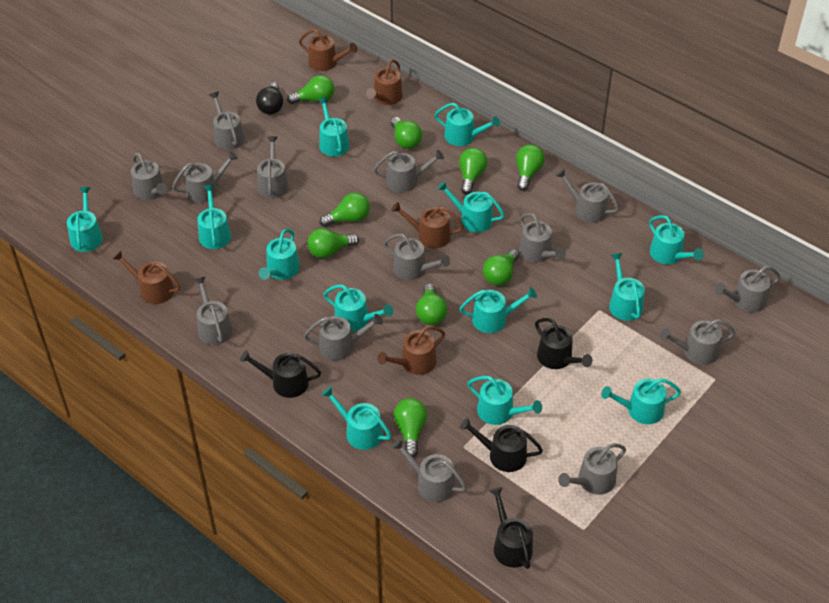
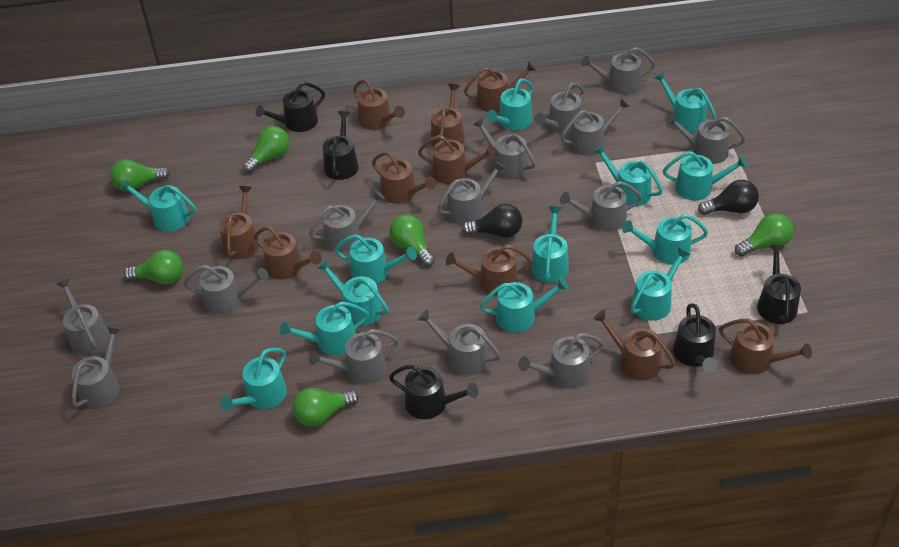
black light bulb: 1 -> 2
black watering can: 4 -> 5
brown watering can: 5 -> 10
green light bulb: 9 -> 6

